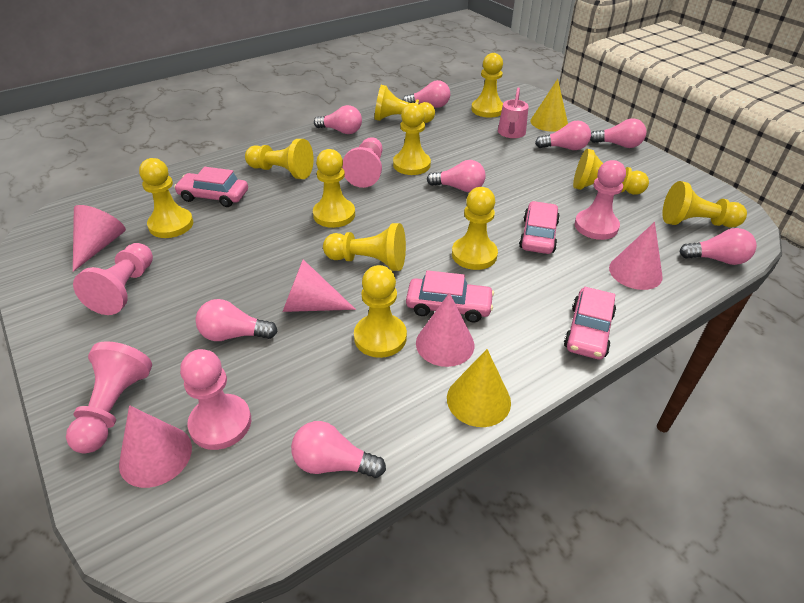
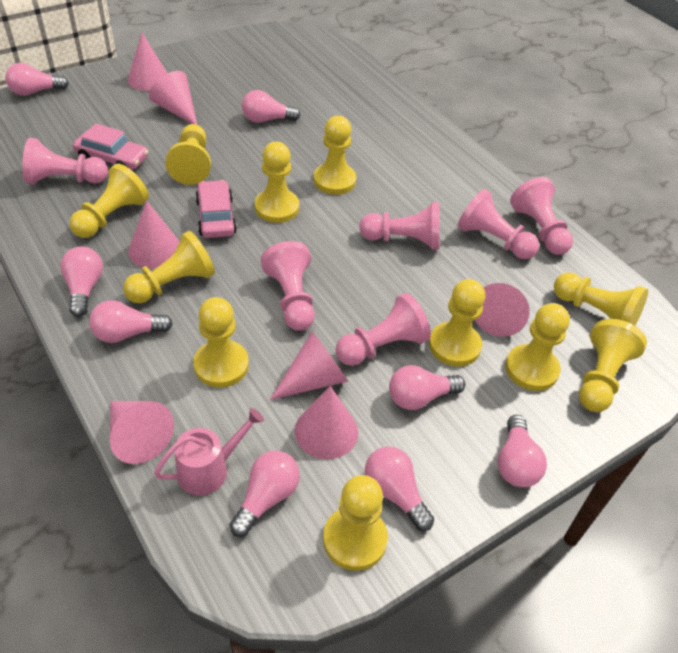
pink car: 4 -> 2
pink cone: 5 -> 7
pink pawn: 5 -> 6
yellow cone: 2 -> 0

